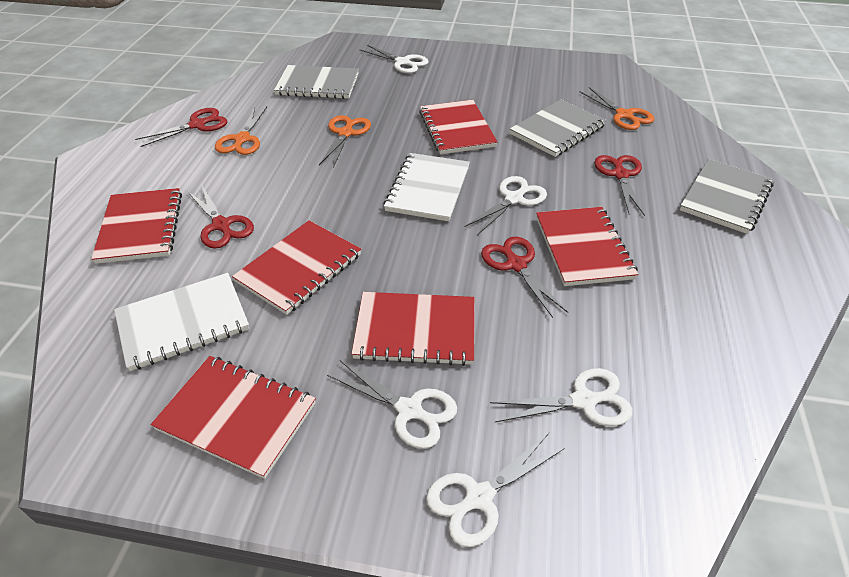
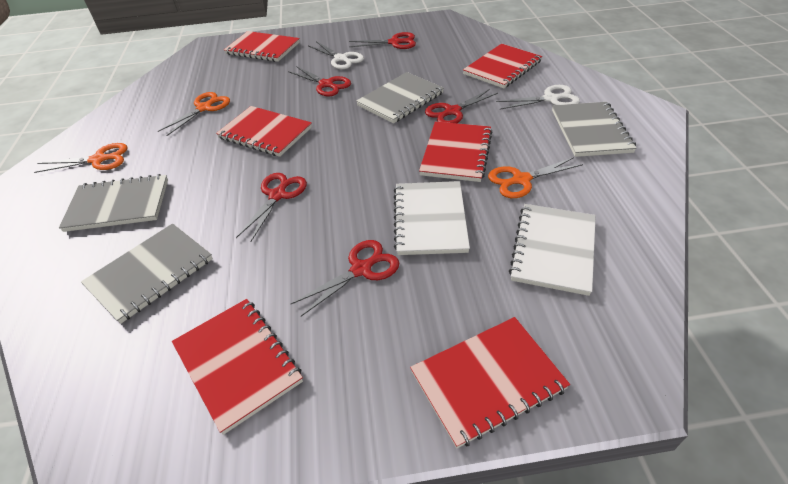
grey notebook: 3 -> 4
red scissors: 4 -> 5
white scissors: 5 -> 2

